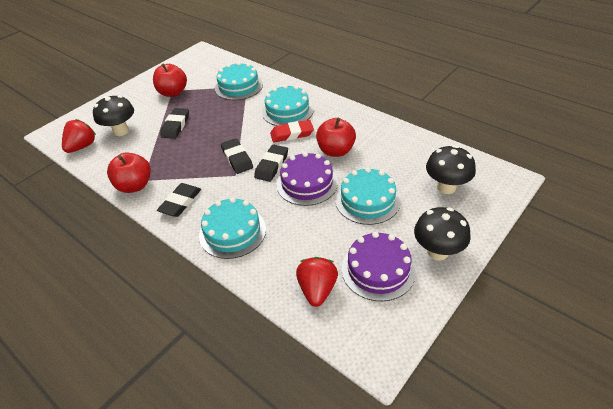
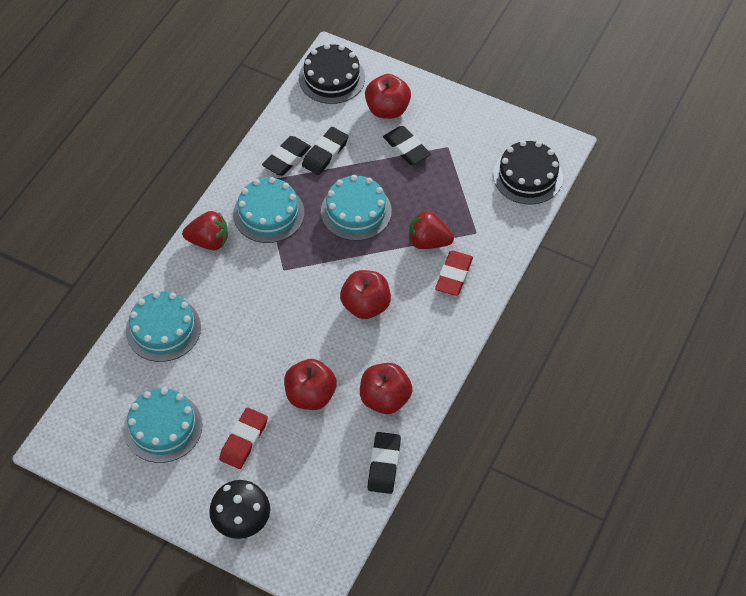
black cake: 0 -> 2
black mushroom: 3 -> 1
purple cake: 2 -> 0
red apple: 3 -> 4
red eraser: 1 -> 2

